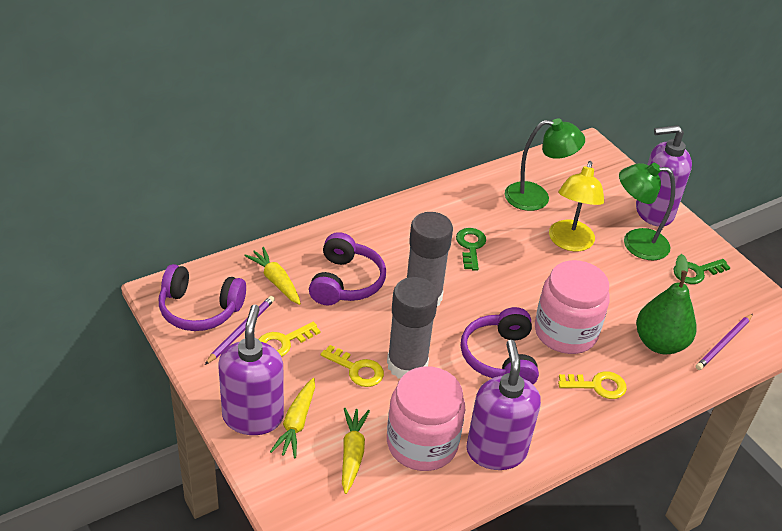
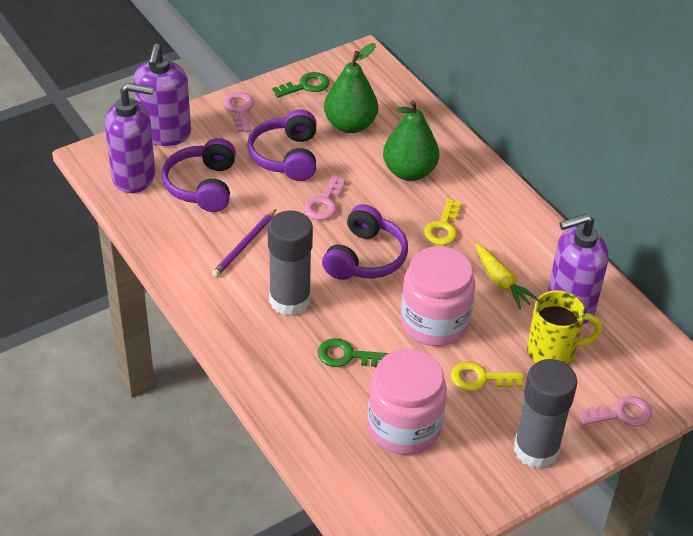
green lamp: 2 -> 0
green pear: 1 -> 2
pink key: 0 -> 3
purple pencil: 2 -> 1
yellow carrot: 3 -> 1
yellow key: 3 -> 2
yellow lamp: 1 -> 0
yellow mug: 0 -> 1

